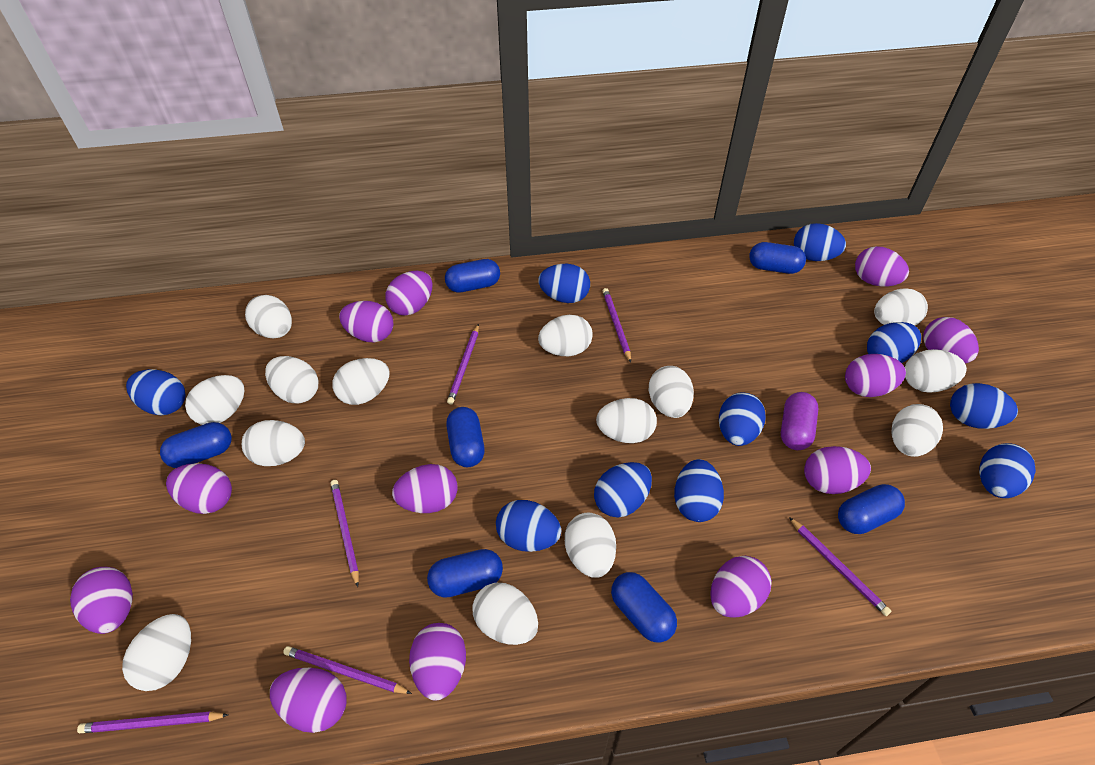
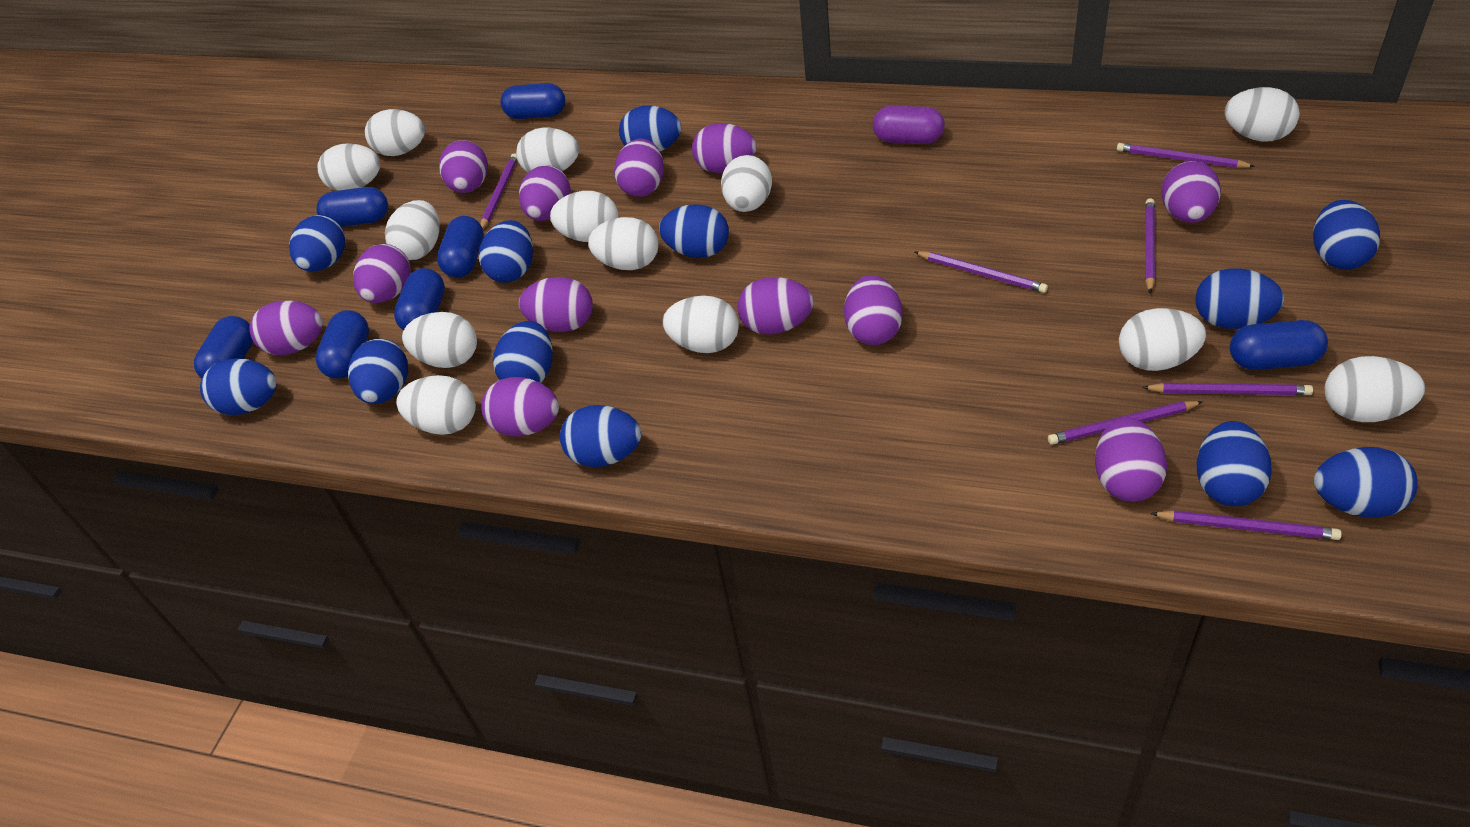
blue egg: 10 -> 12
purple pencil: 6 -> 7
white egg: 14 -> 13

